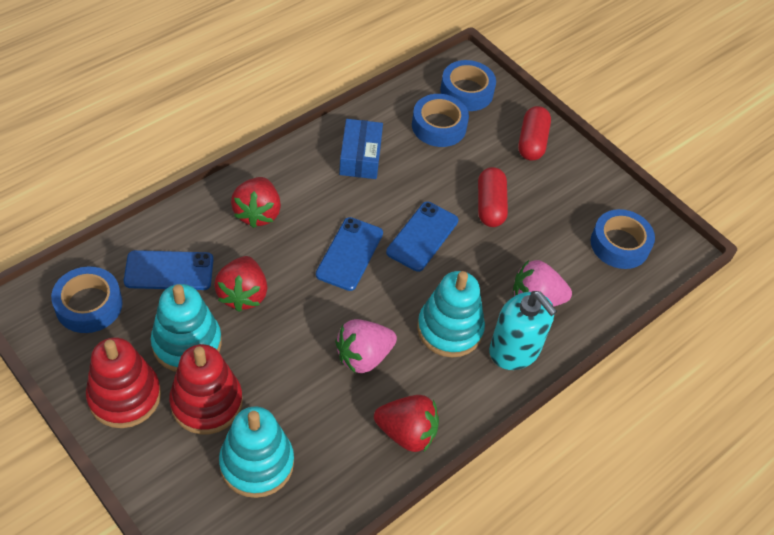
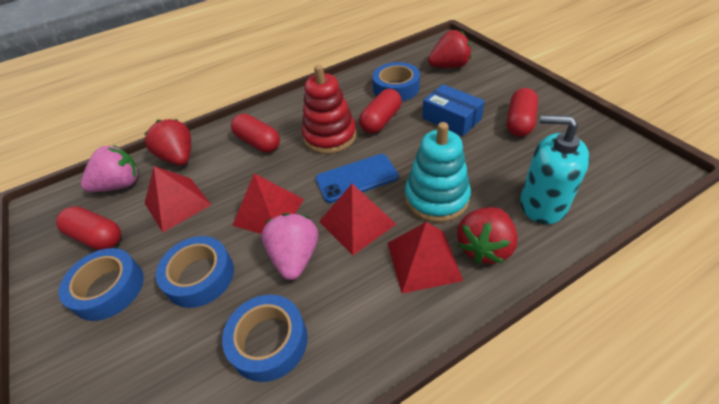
blue phone: 3 -> 1
red capsule: 2 -> 4
red pyramid: 0 -> 4
red stacking toy: 2 -> 1
turquoise stacking toy: 3 -> 1

